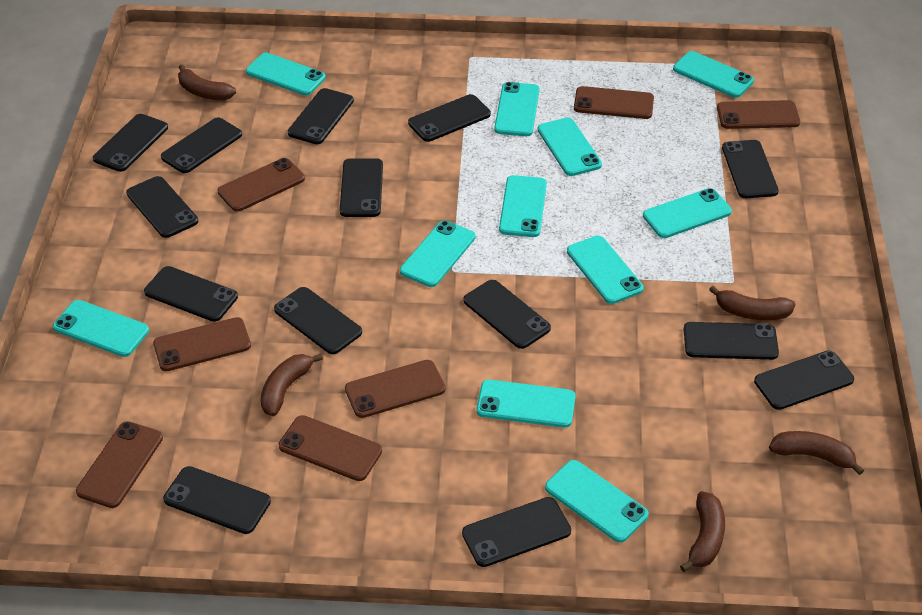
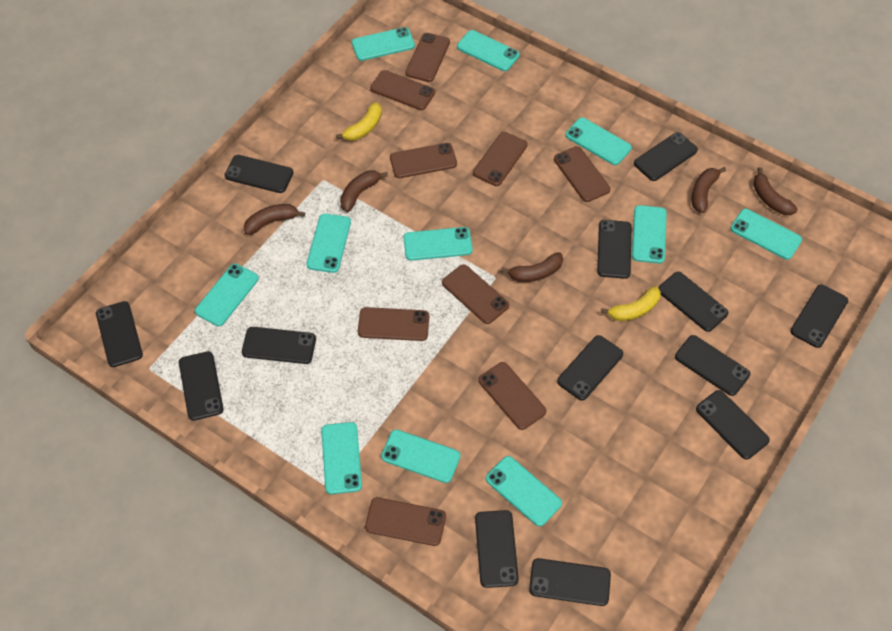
black phone: 14 -> 13
brown phone: 7 -> 9
yellow banana: 0 -> 2

